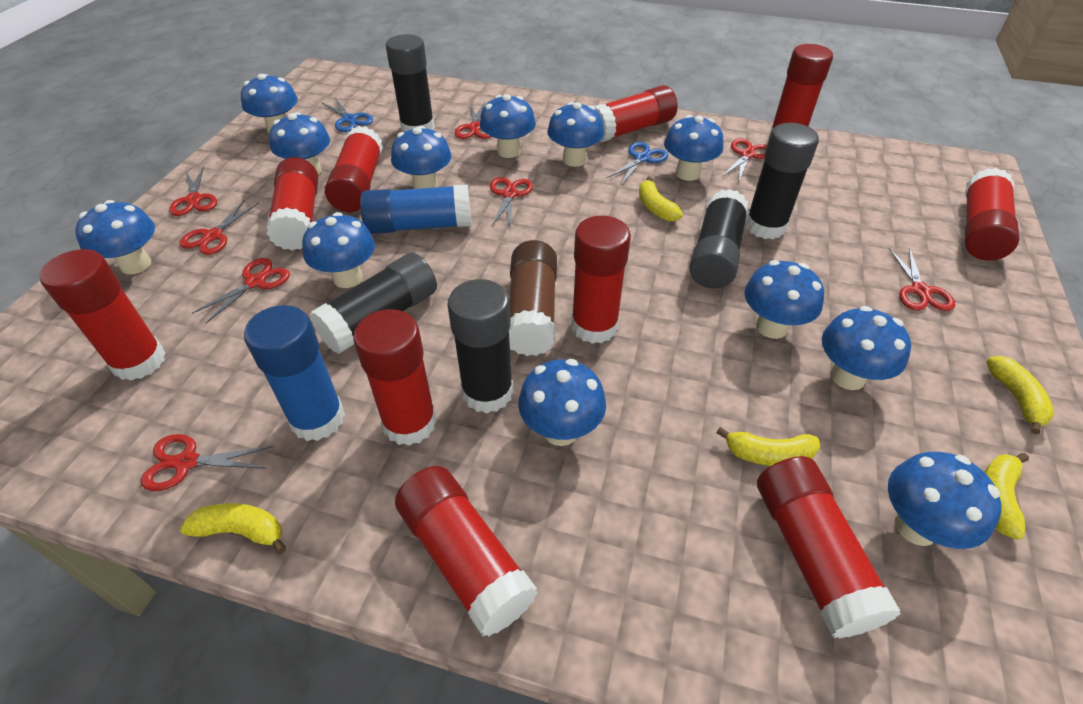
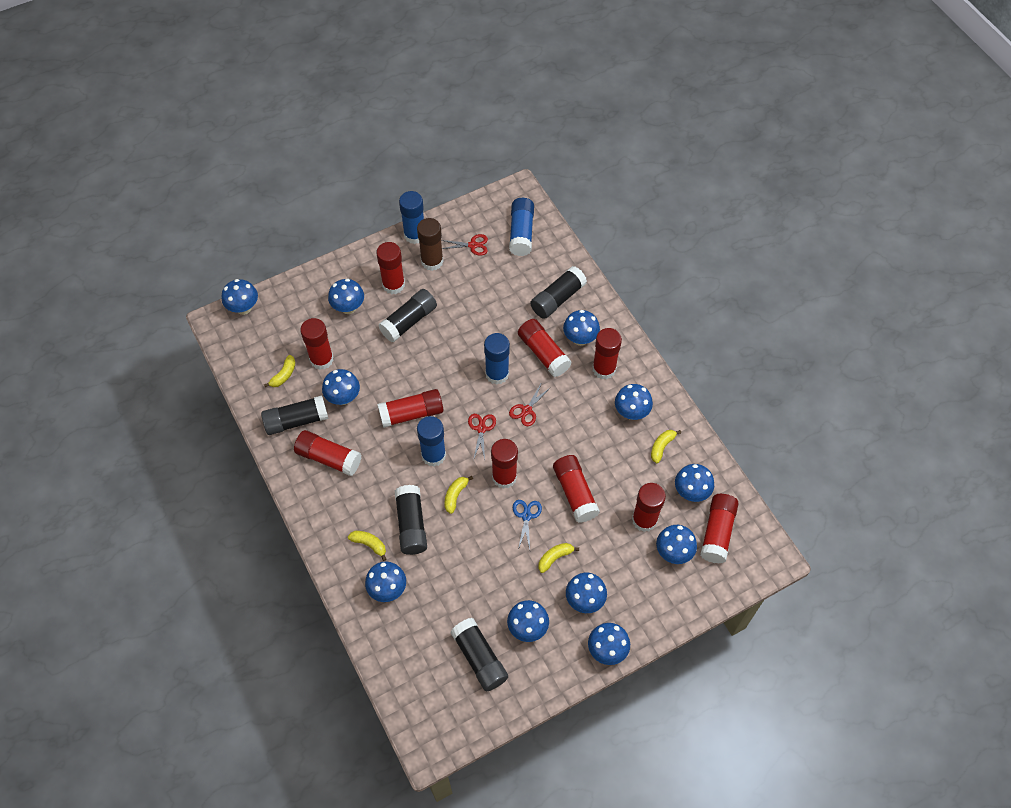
blue glue stick: 2 -> 4
blue mushroom: 12 -> 11
blue scissors: 2 -> 1
red scissors: 8 -> 3

